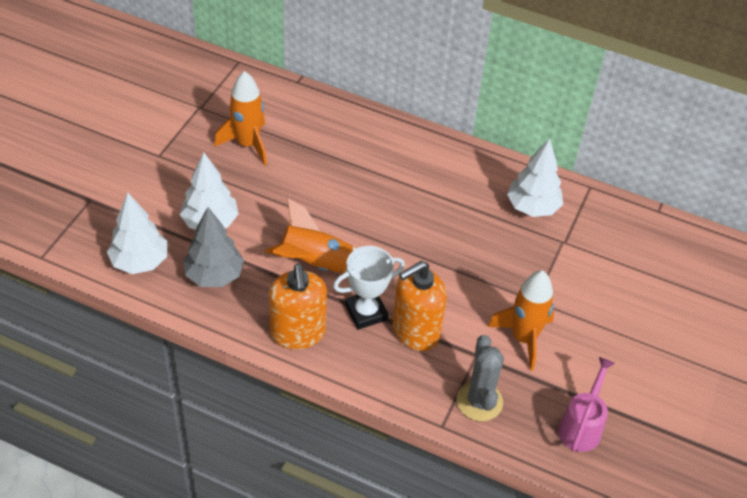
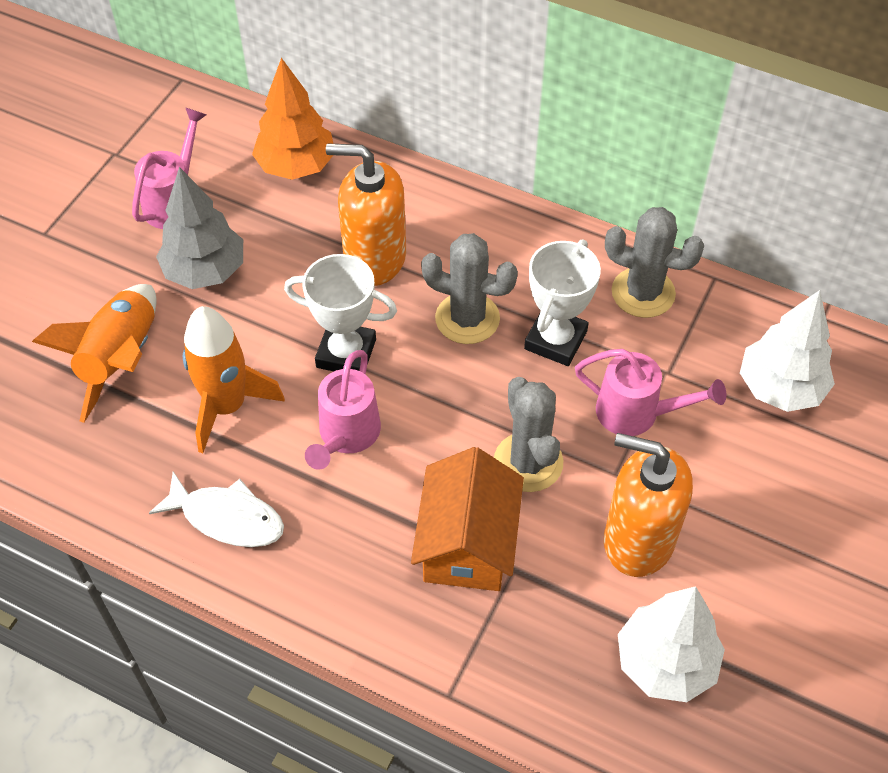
grey cactus: 1 -> 3
orange house: 0 -> 1
orange rocket: 3 -> 2
orange tree: 0 -> 1
pink watering can: 1 -> 3
white fish: 0 -> 1
white tree: 3 -> 2
white trophy: 1 -> 2

